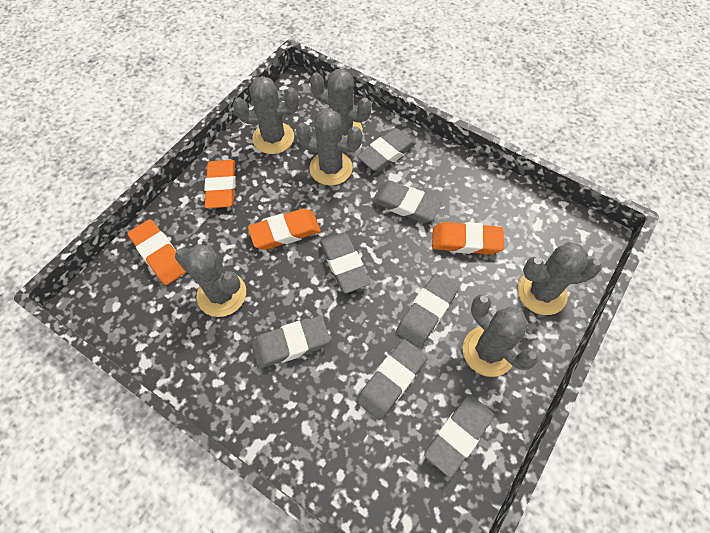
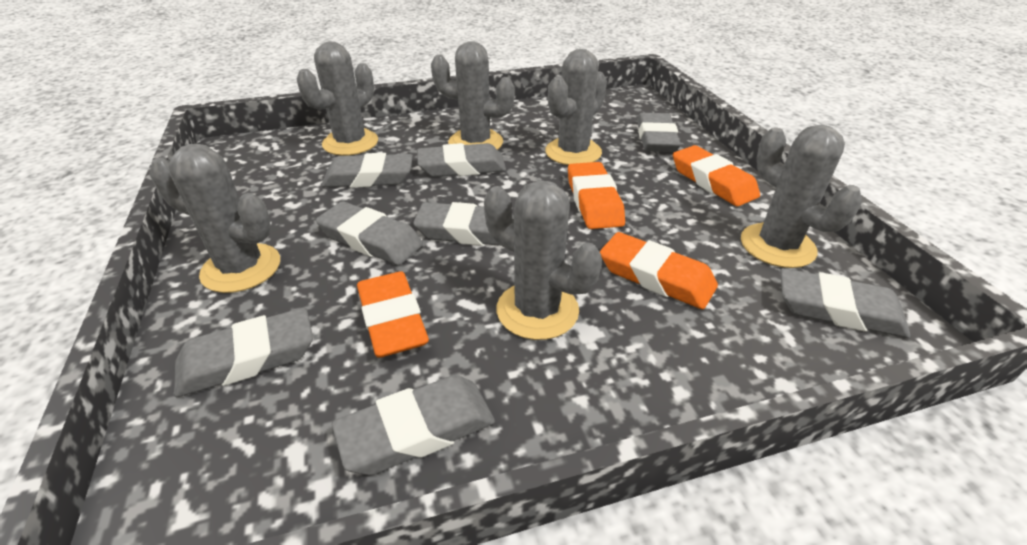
grey eraser: 7 -> 8

